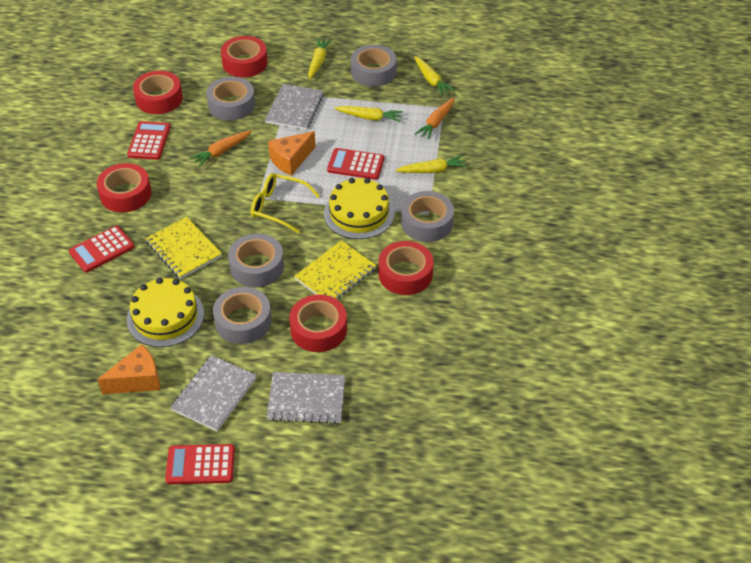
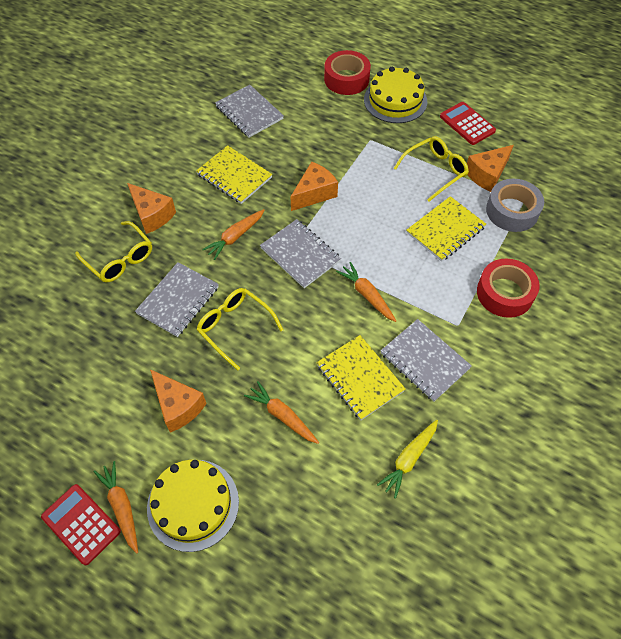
grey notebook: 3 -> 4
grey tape: 5 -> 1
orange carrot: 2 -> 4
orange cheese: 2 -> 4
red calculator: 4 -> 2
red tape: 5 -> 2
yellow carrot: 4 -> 1
yellow glasses: 1 -> 3
yellow notebook: 2 -> 3

